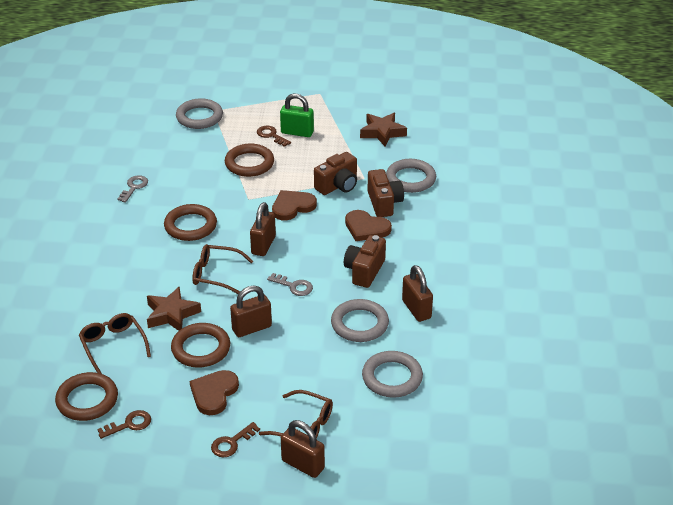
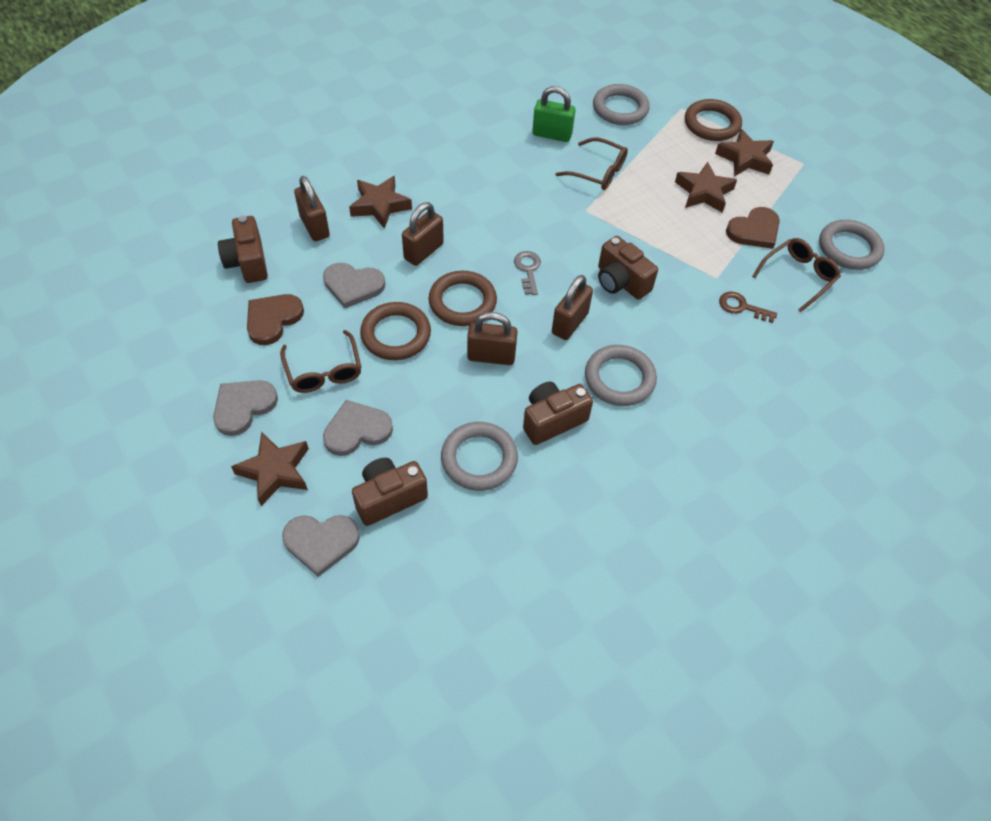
brown camera: 3 -> 4
brown heart: 3 -> 2
brown key: 3 -> 1
brown ring: 4 -> 3
brown star: 2 -> 4
grey heart: 0 -> 4
grey key: 2 -> 1

